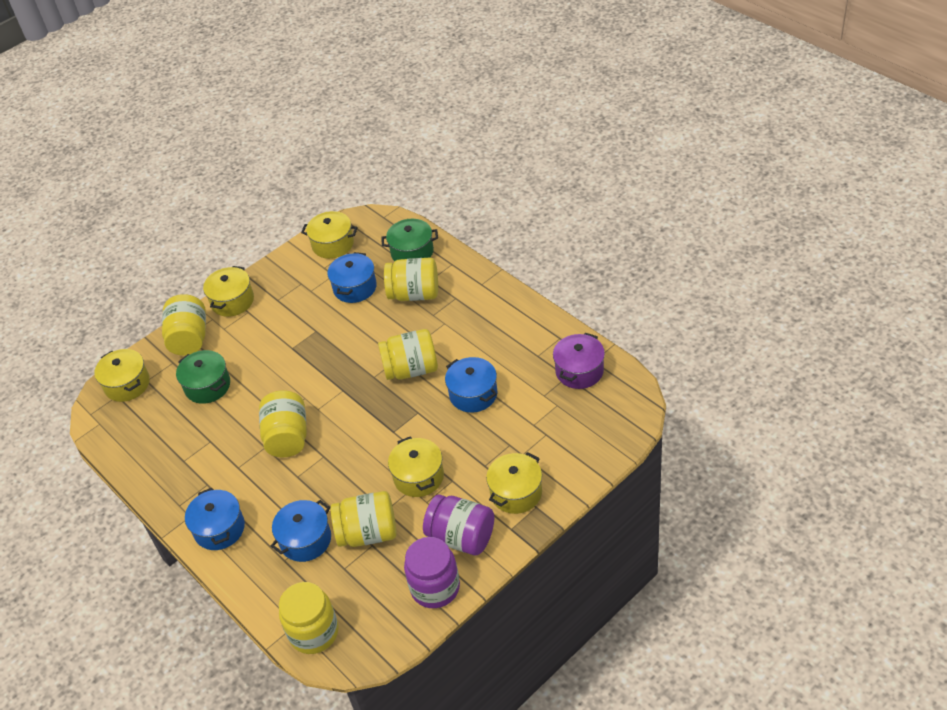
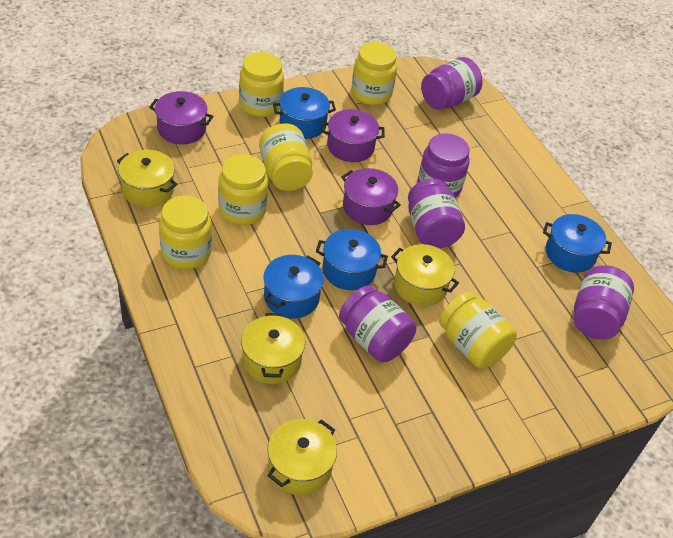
green pot: 2 -> 0
purple jar: 2 -> 5
purple pot: 1 -> 3
yellow pot: 5 -> 4

